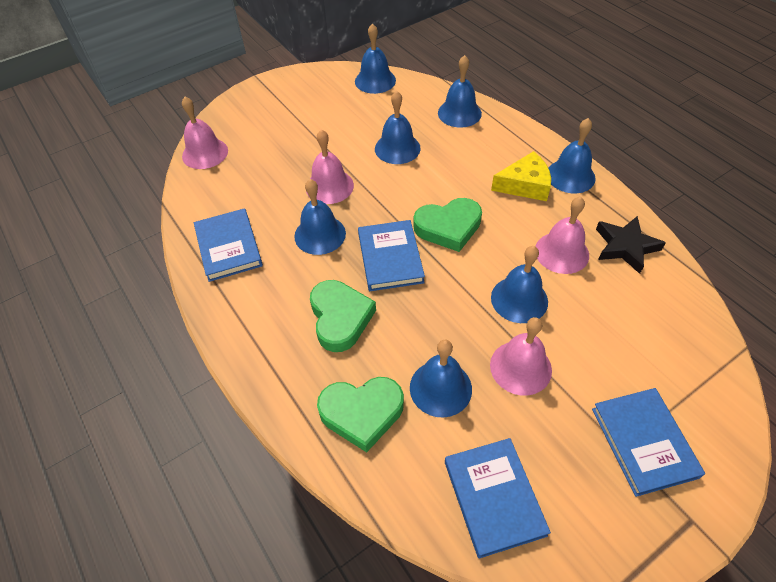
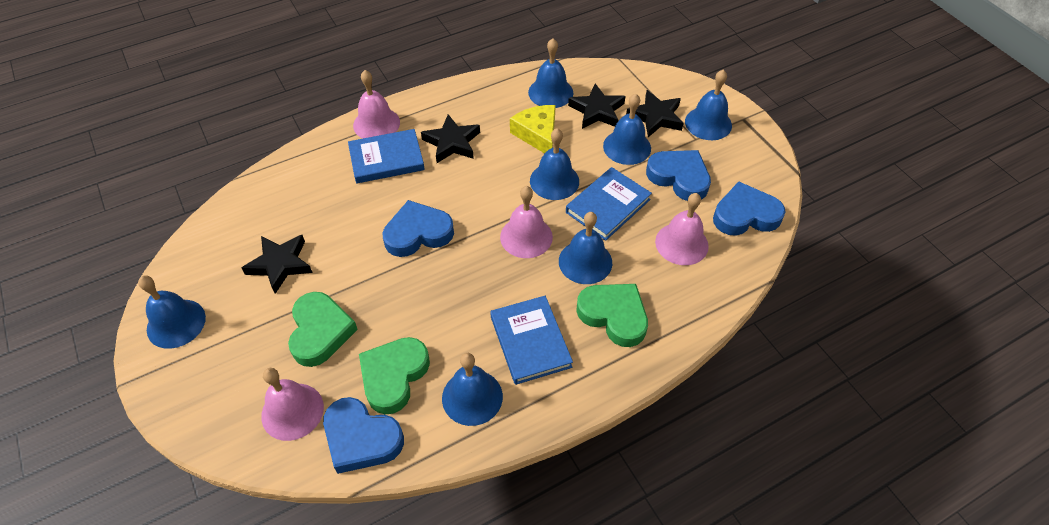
black star: 1 -> 4
blue book: 4 -> 3
blue heart: 0 -> 4

